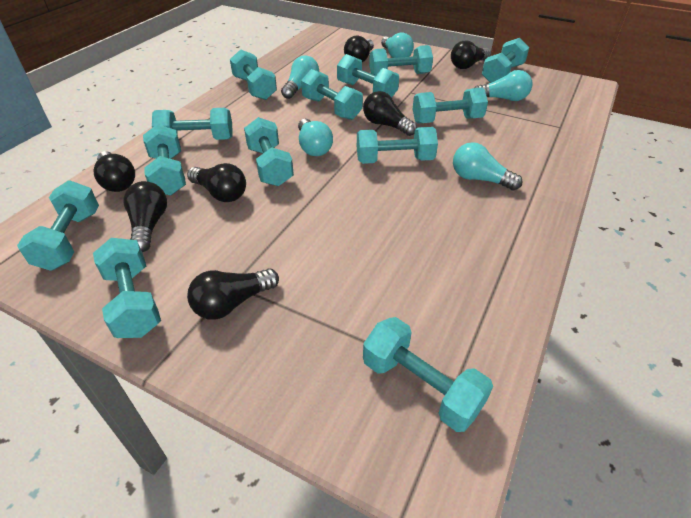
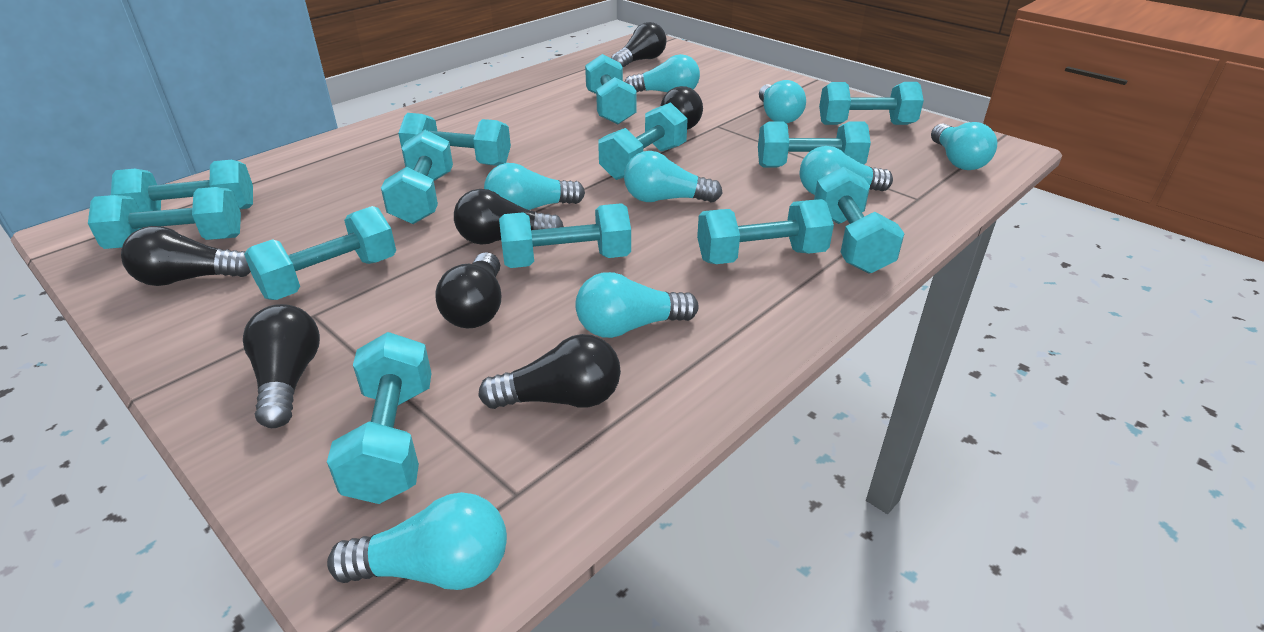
turquoise light bulb: 5 -> 8

